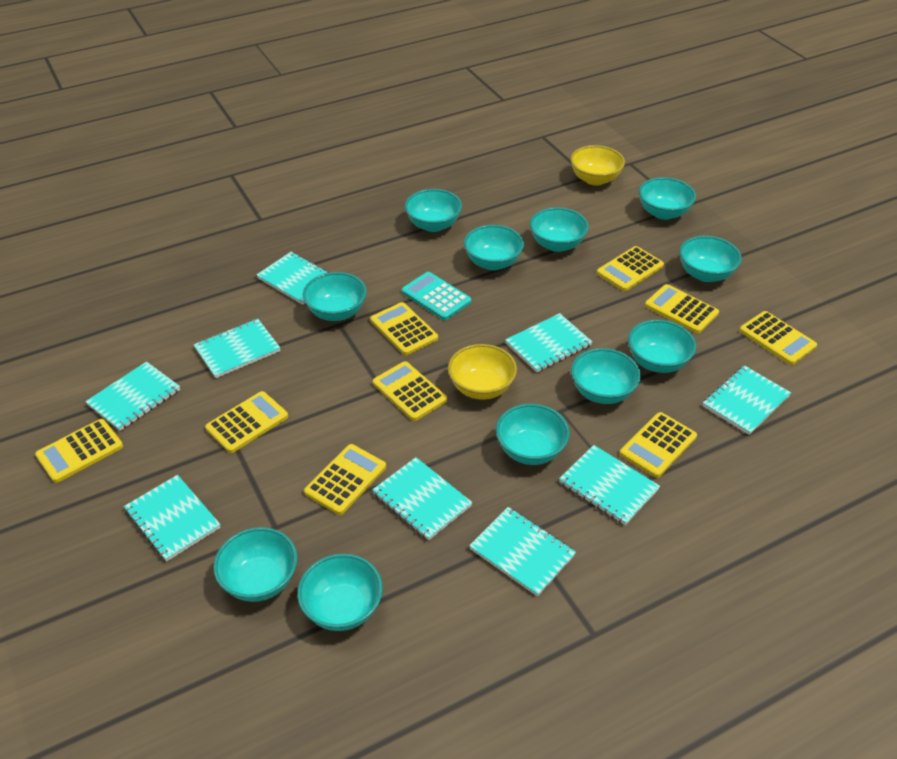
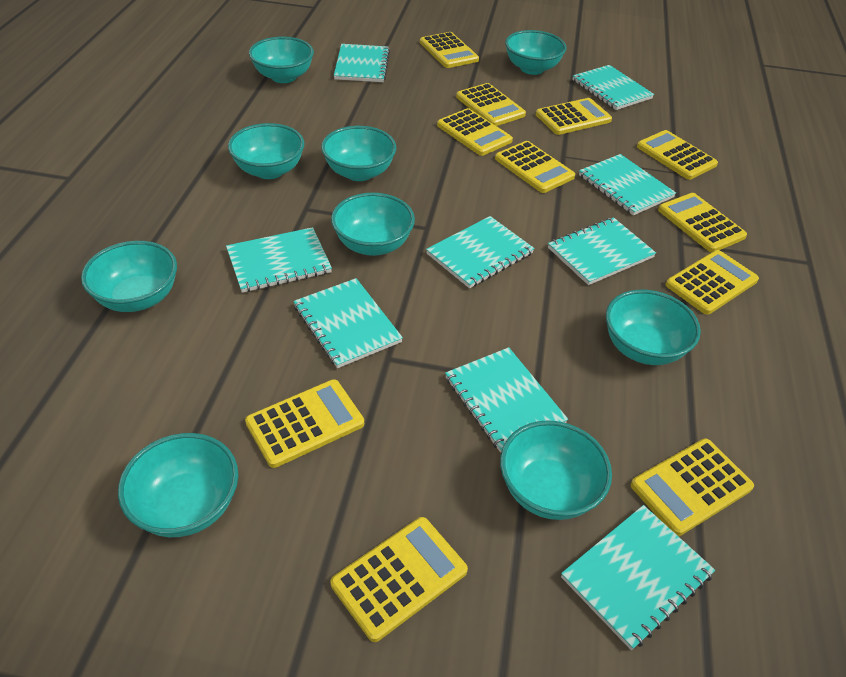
turquoise bowl: 11 -> 9
turquoise calculator: 1 -> 0
yellow bowl: 2 -> 0
yellow calculator: 9 -> 11

